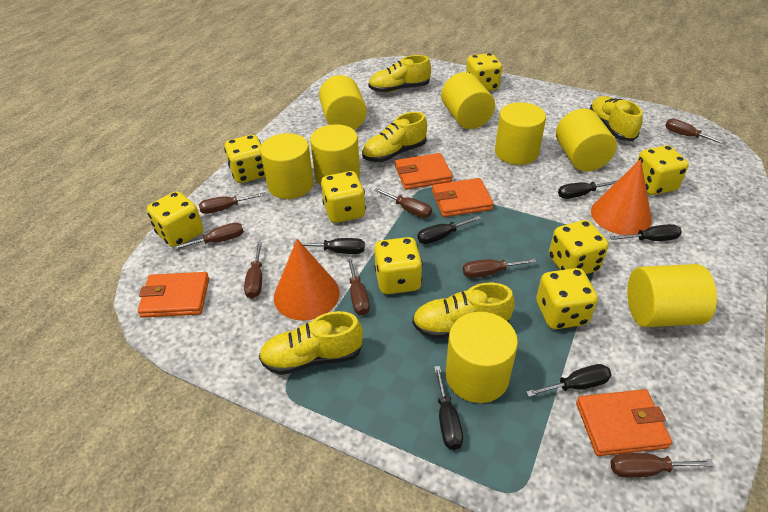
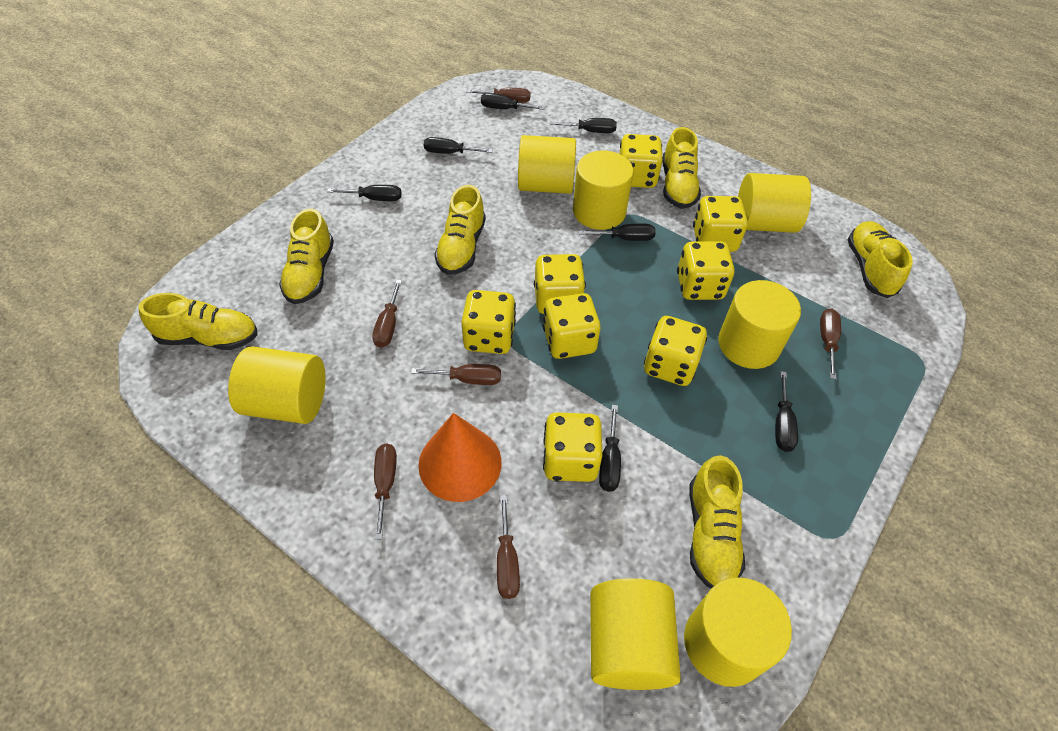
black screwdriver: 6 -> 7
brown screwdriver: 8 -> 6
orange cone: 2 -> 1
orange wallet: 4 -> 0
yellow cylinder: 8 -> 7
yellow shoe: 5 -> 6

